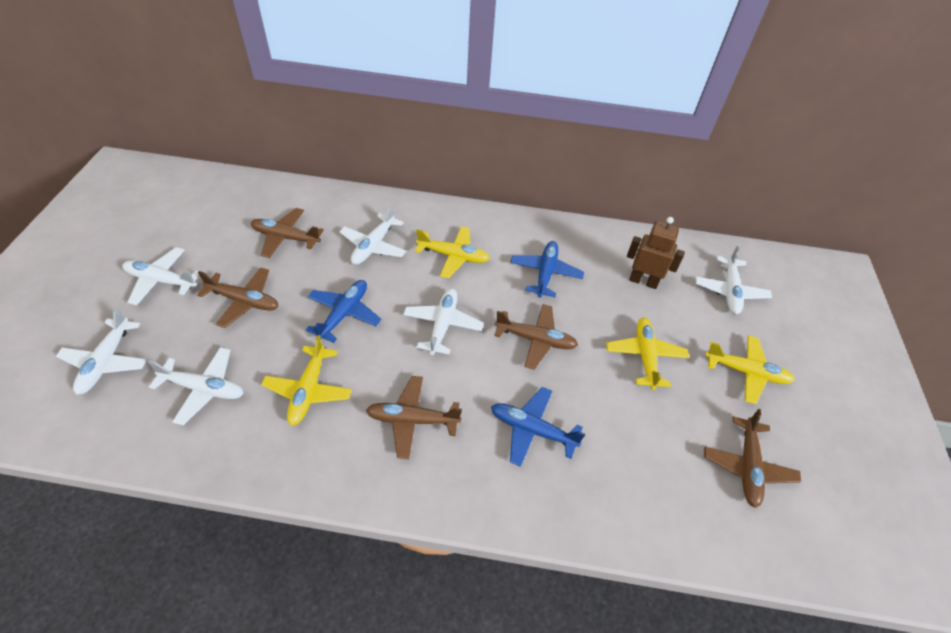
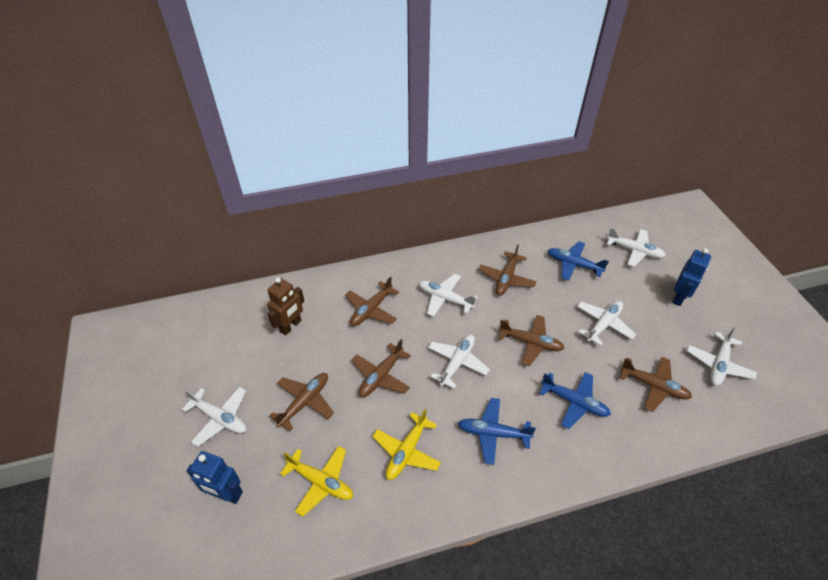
blue robot: 0 -> 2
brown plane: 5 -> 6
yellow plane: 4 -> 2

